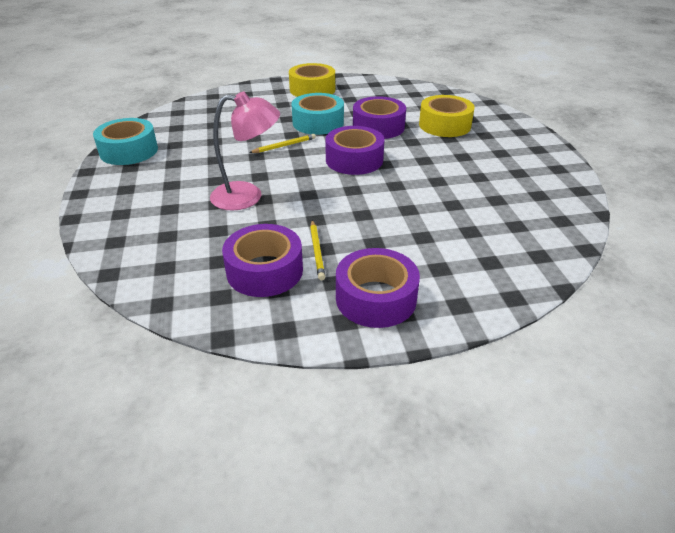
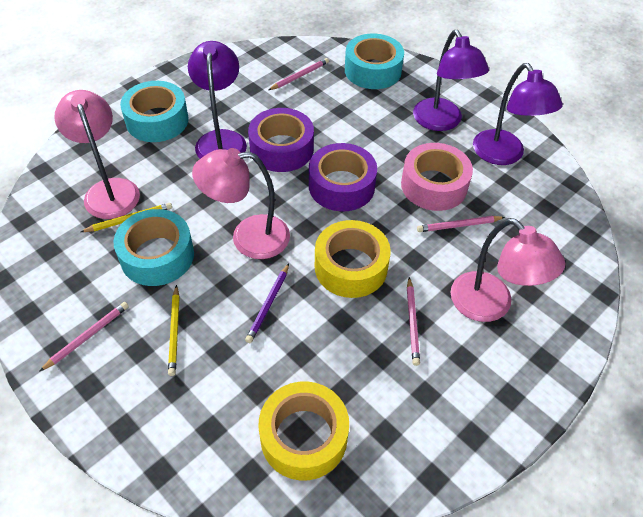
pink lamp: 1 -> 3
pink pencil: 0 -> 4
pink tape: 0 -> 1
purple lamp: 0 -> 3
purple pencil: 0 -> 1
purple tape: 4 -> 2
turquoise tape: 2 -> 3

